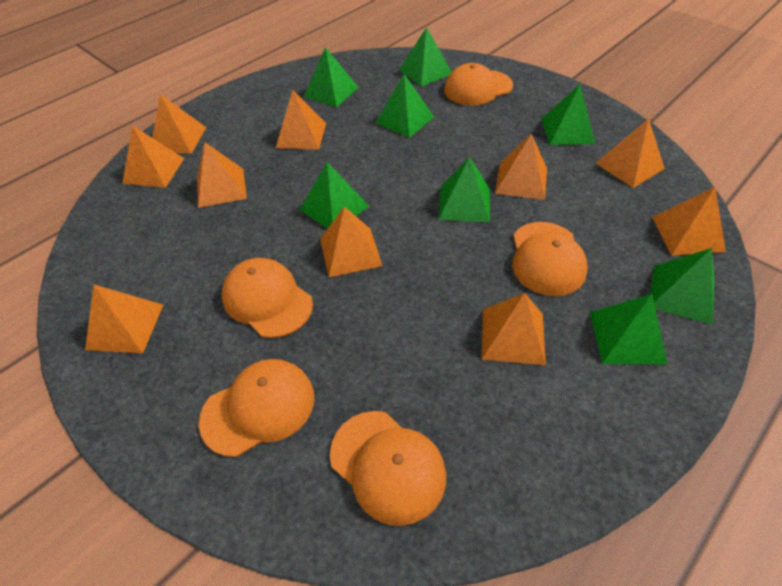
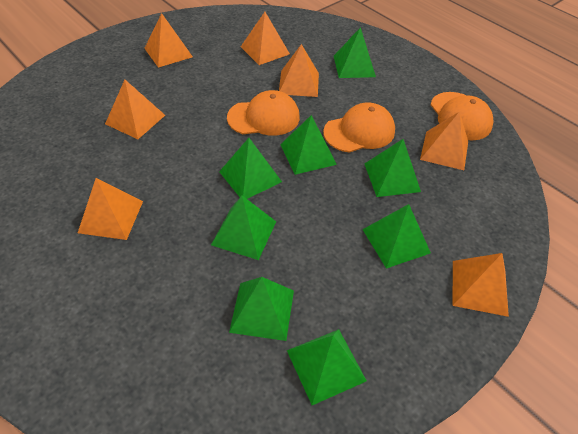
orange cap: 5 -> 3
orange pyramid: 10 -> 7

